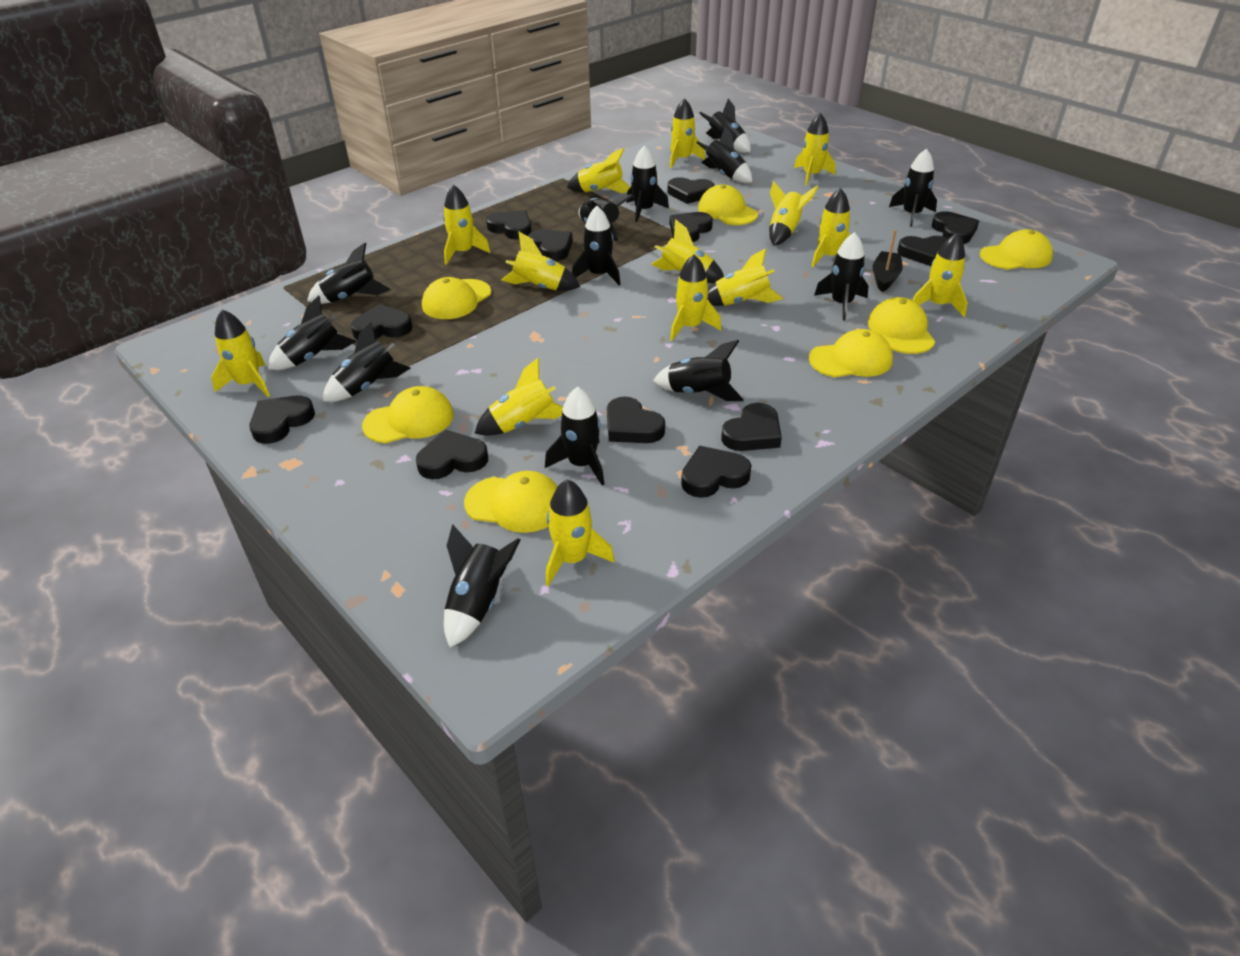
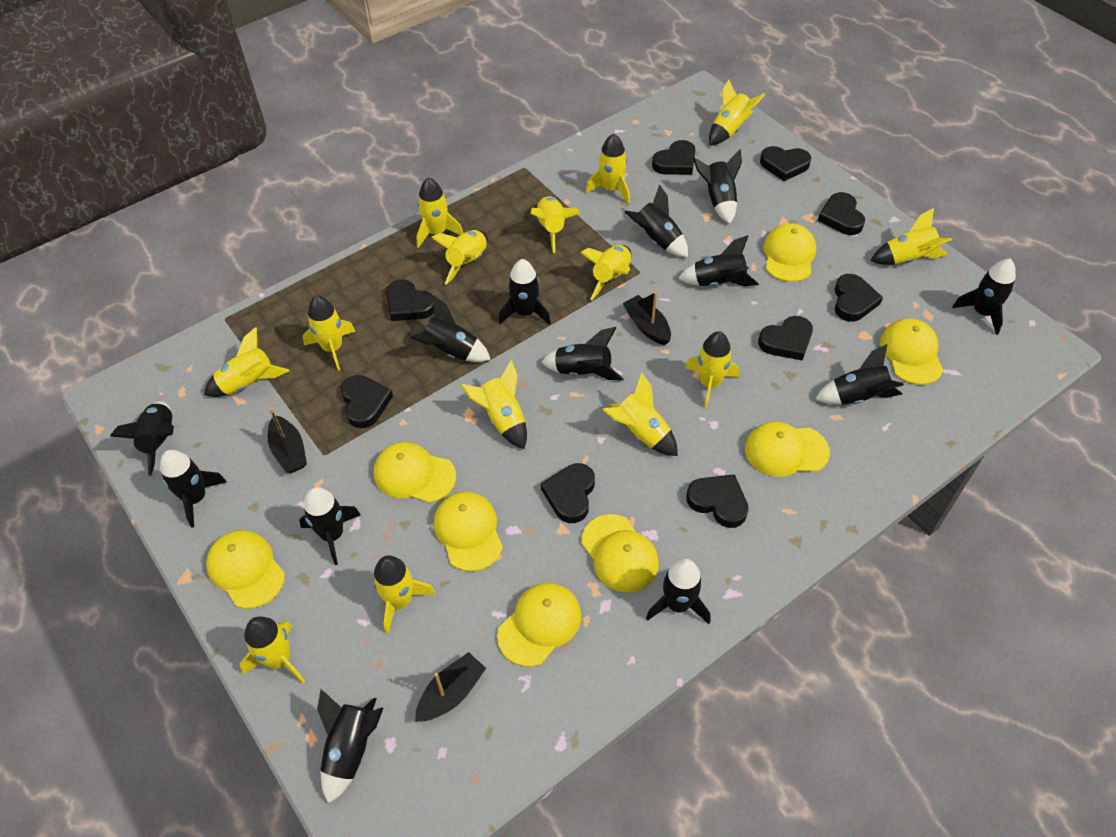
black boat: 1 -> 3
black heart: 12 -> 9
yellow cap: 7 -> 8

